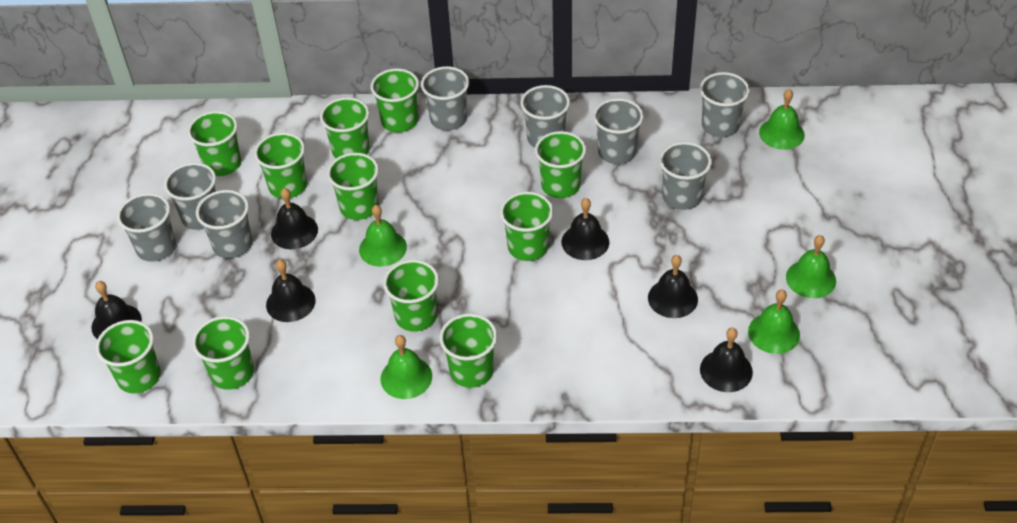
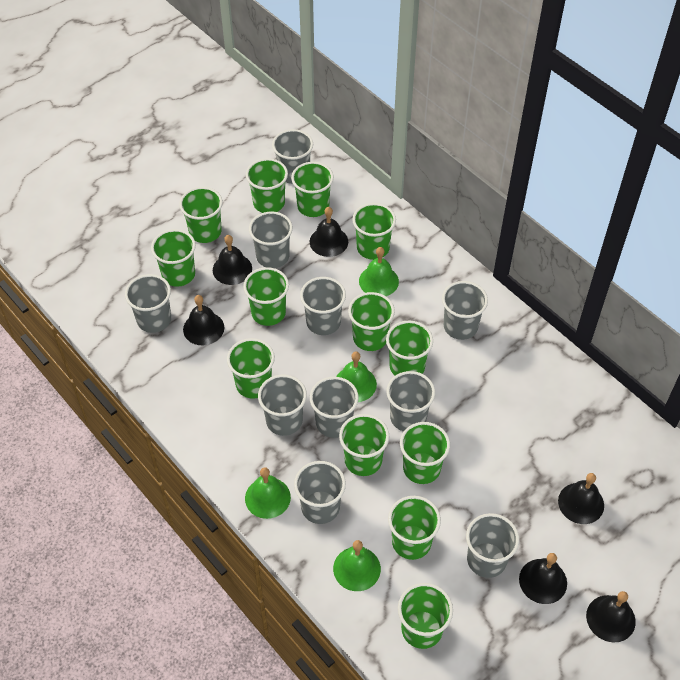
green bell: 5 -> 4
green cup: 11 -> 13
grey cup: 8 -> 10

